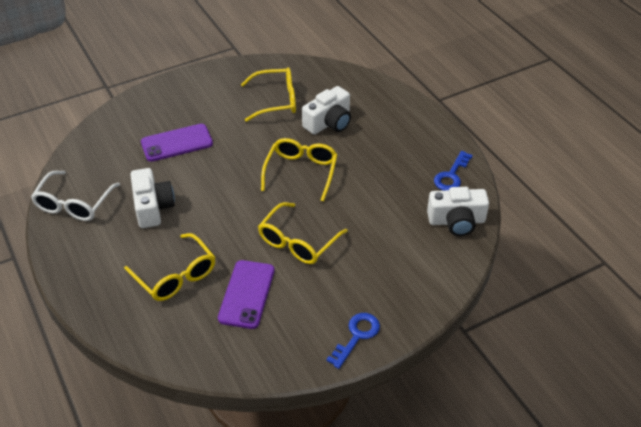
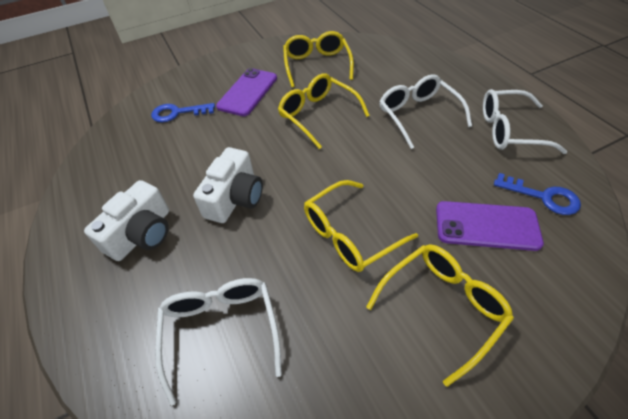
white camera: 3 -> 2
white glasses: 1 -> 3

